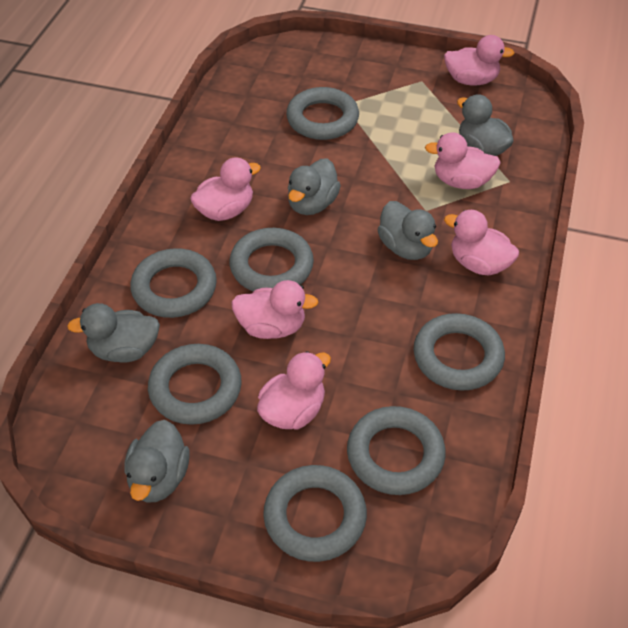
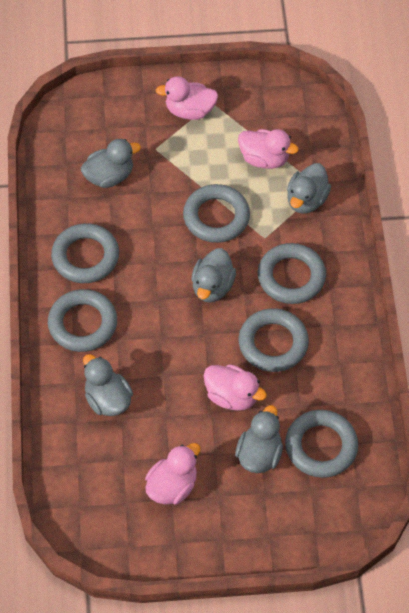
grey ring: 7 -> 6
pink duck: 6 -> 4

